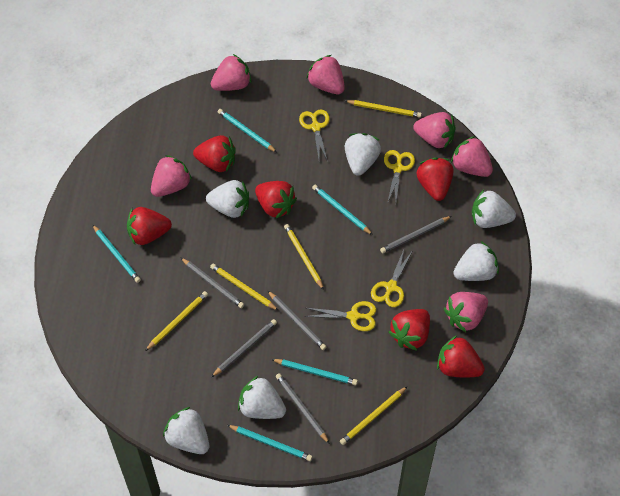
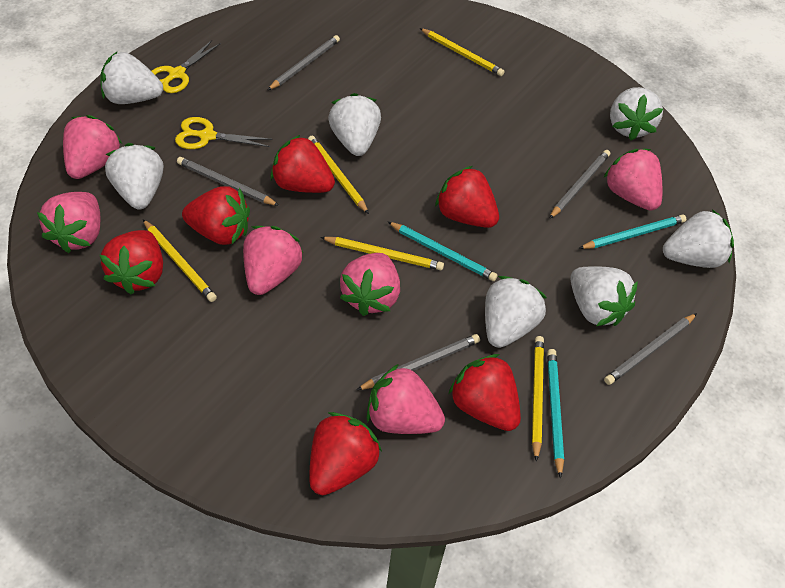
turquoise pencil: 5 -> 3
white strawberry: 6 -> 7
yellow scissors: 4 -> 2

